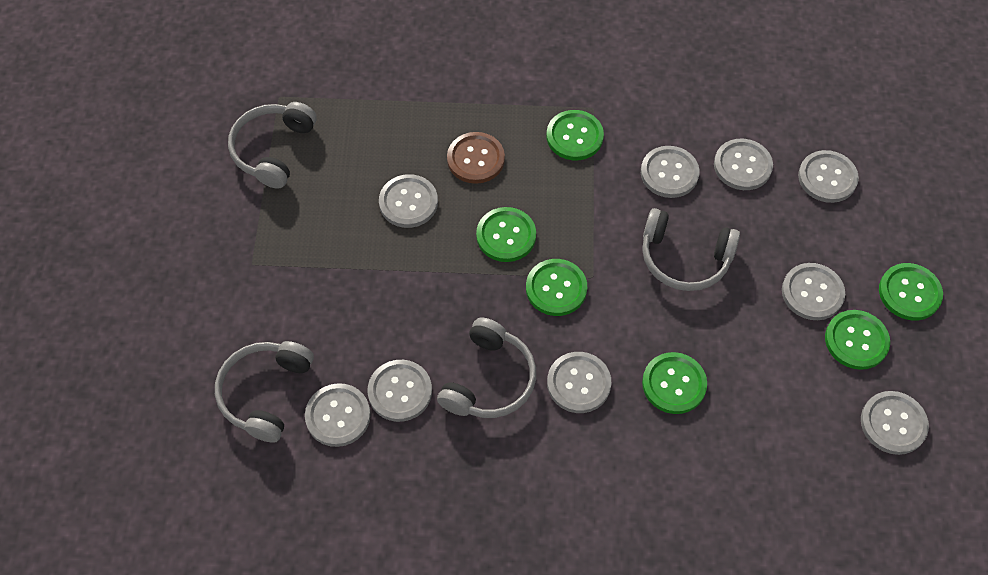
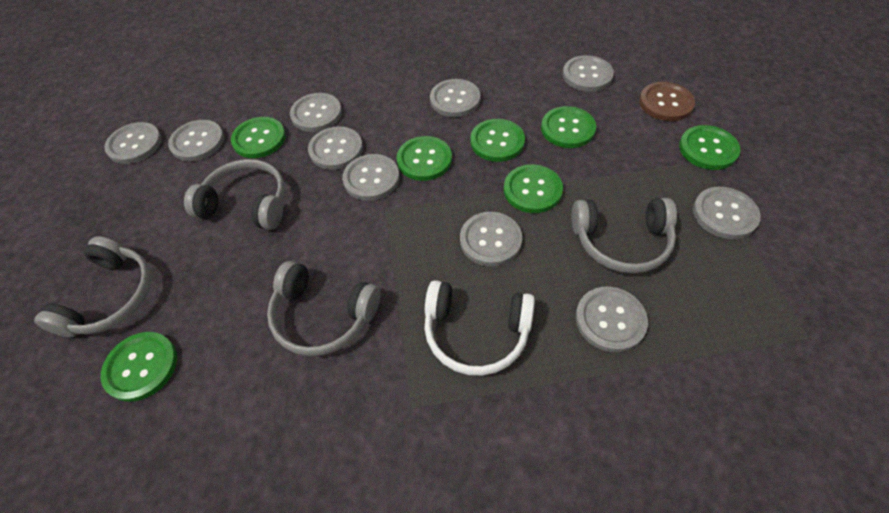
green button: 6 -> 7
grey button: 9 -> 10
white headphones: 0 -> 1

